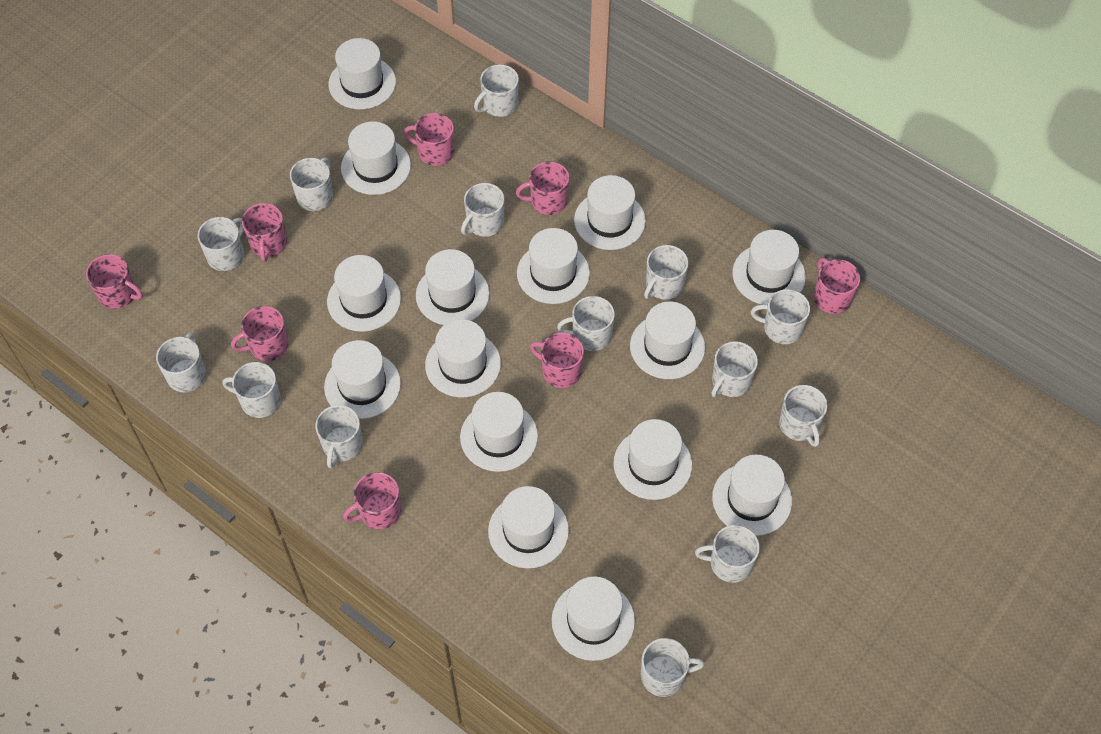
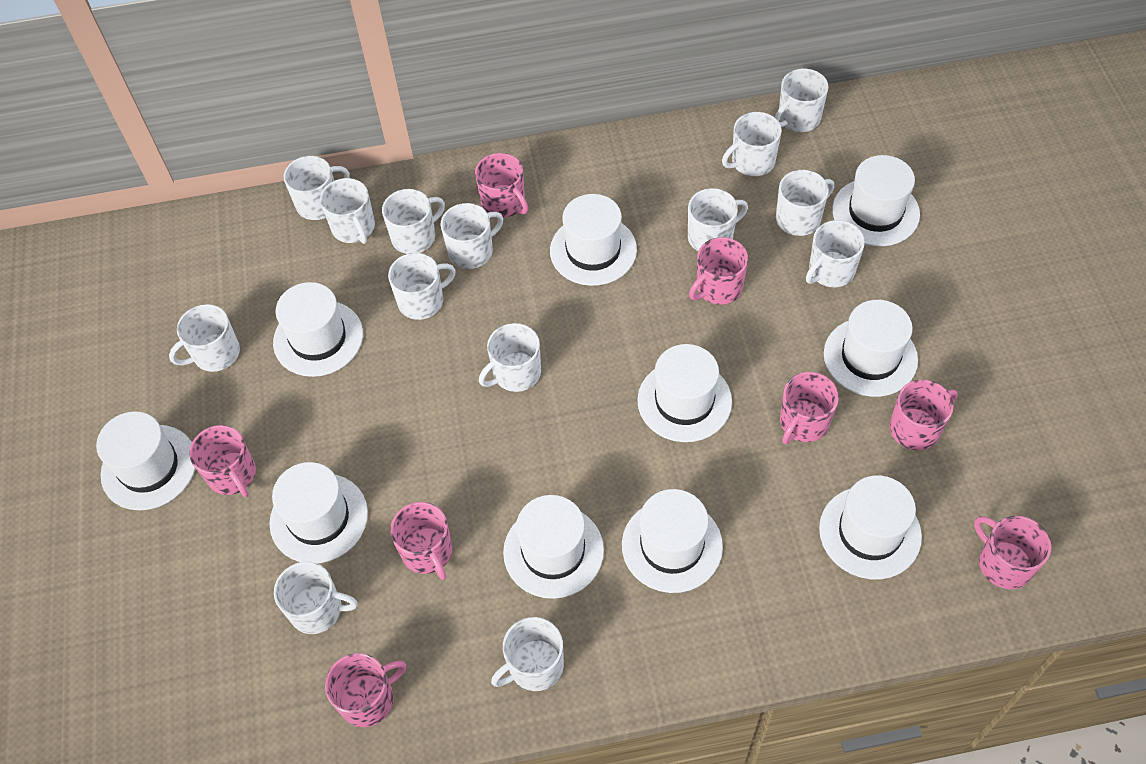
white hat: 15 -> 10

